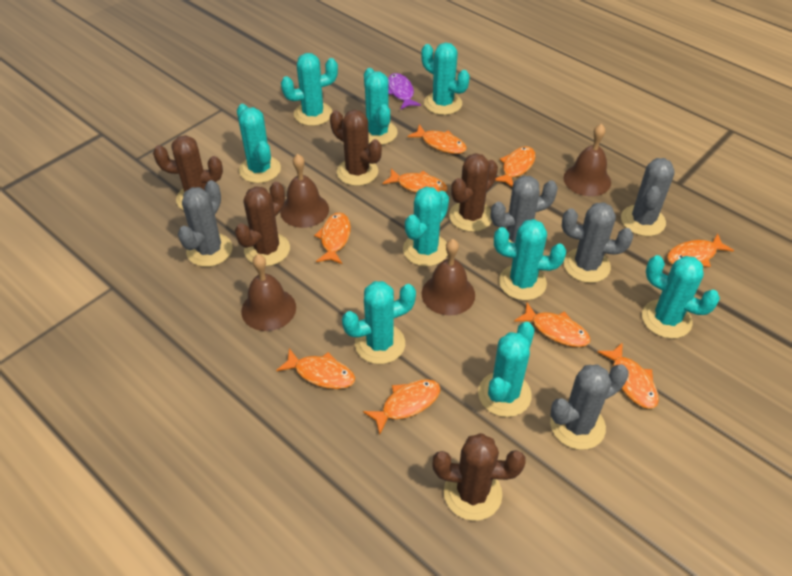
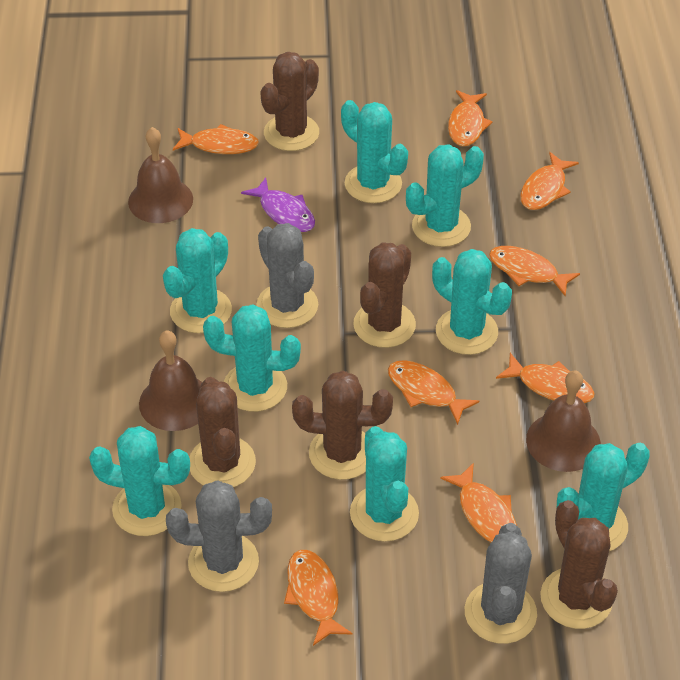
brown bell: 4 -> 3
grey cactus: 5 -> 3
orange fish: 9 -> 8
turquoise cactus: 9 -> 8

